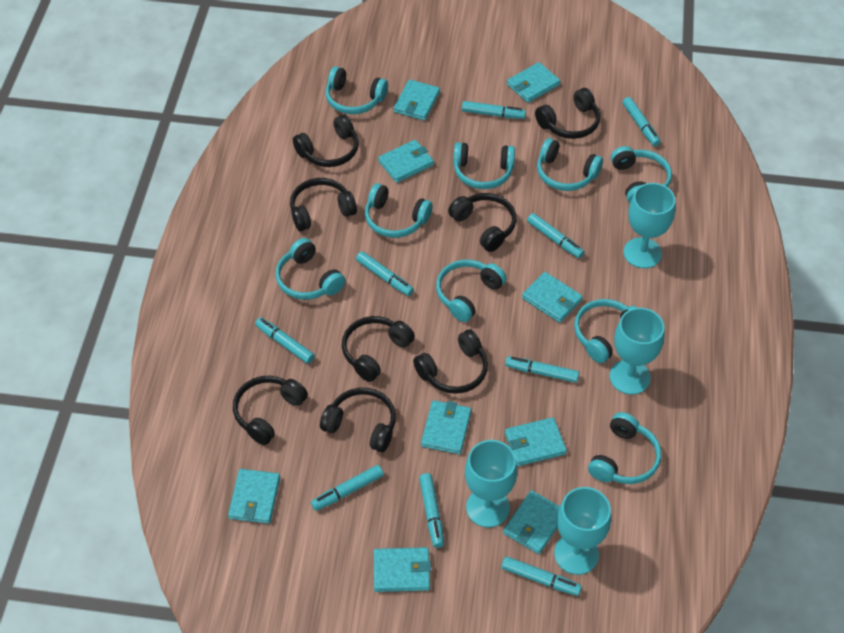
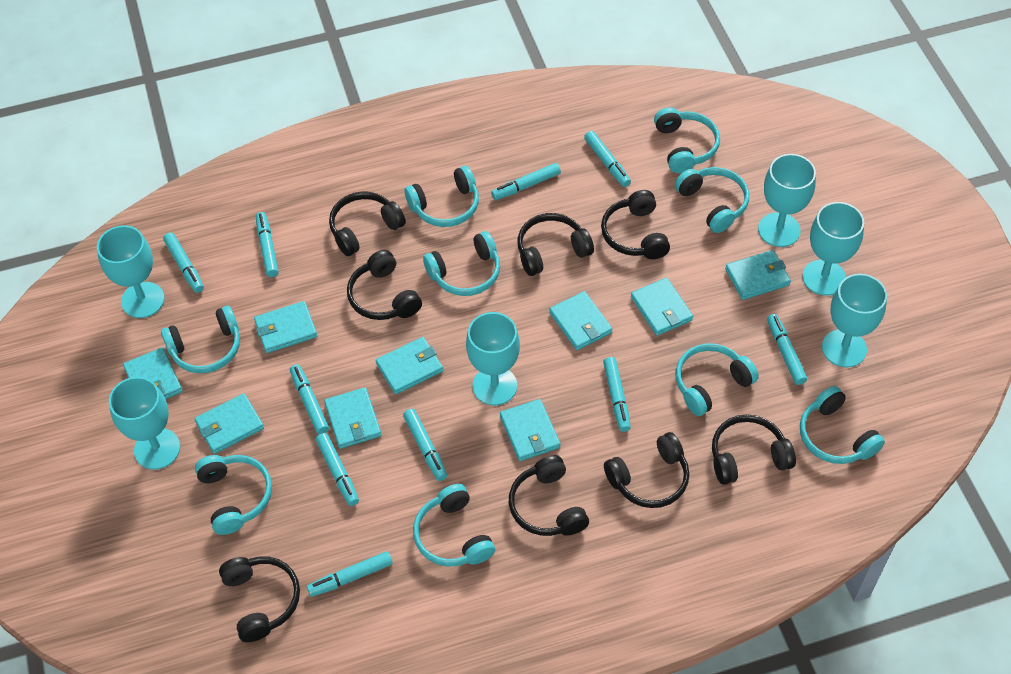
turquoise goblet: 4 -> 6
turquoise marker: 9 -> 10

